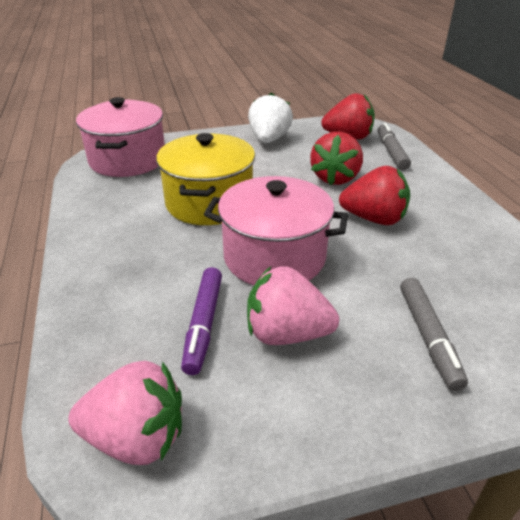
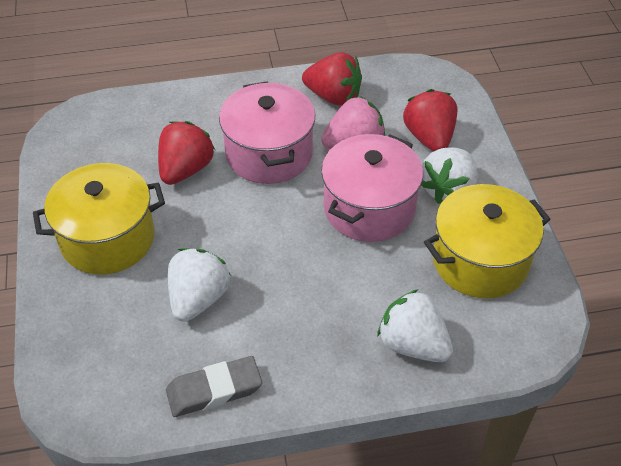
grey eraser: 0 -> 1
grey marker: 2 -> 0
pink strawberry: 2 -> 1
purple marker: 1 -> 0
white strawberry: 1 -> 3
yellow pot: 1 -> 2

